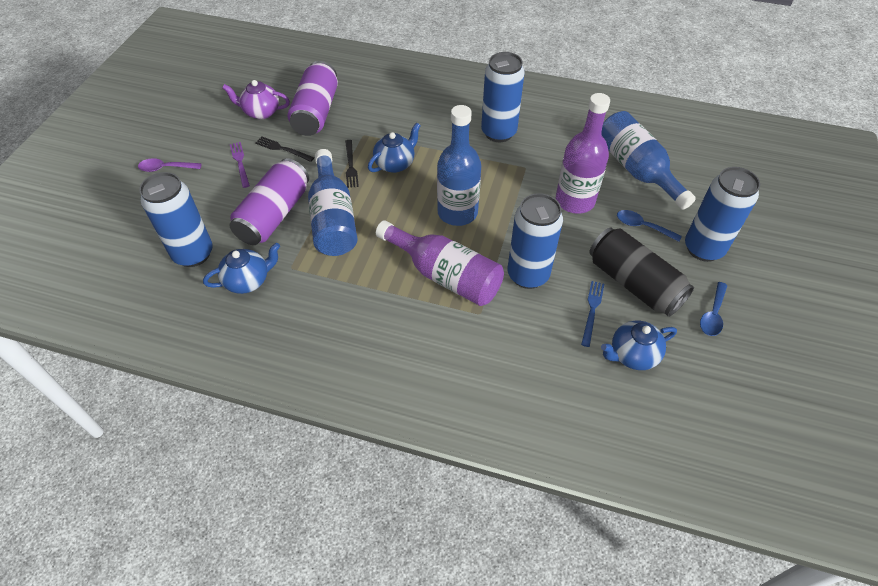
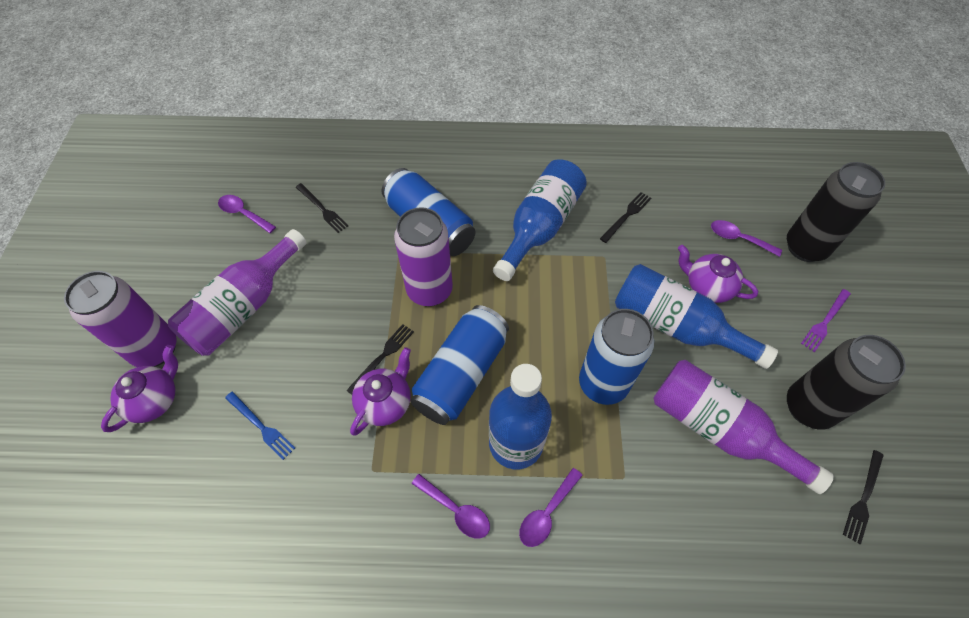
black can: 1 -> 2
black fork: 2 -> 4
blue can: 4 -> 3
blue spoon: 2 -> 0
blue teapot: 3 -> 0
purple spoon: 1 -> 4
purple teapot: 1 -> 3

